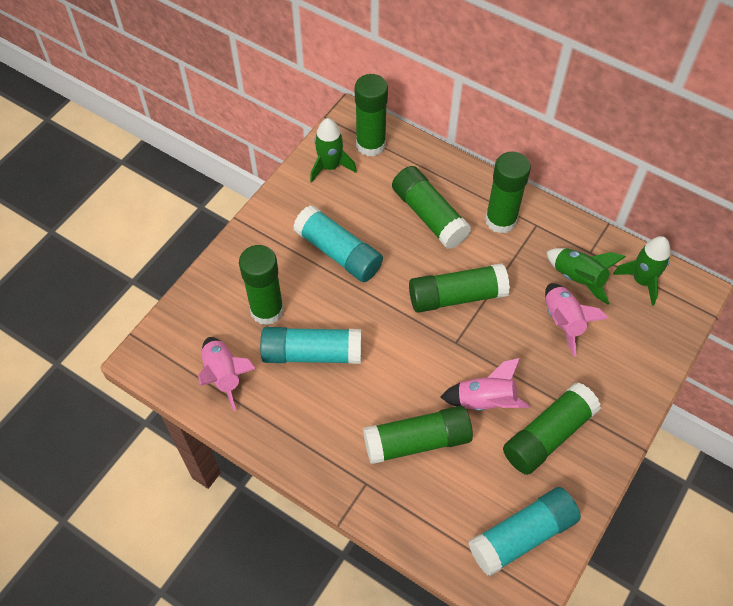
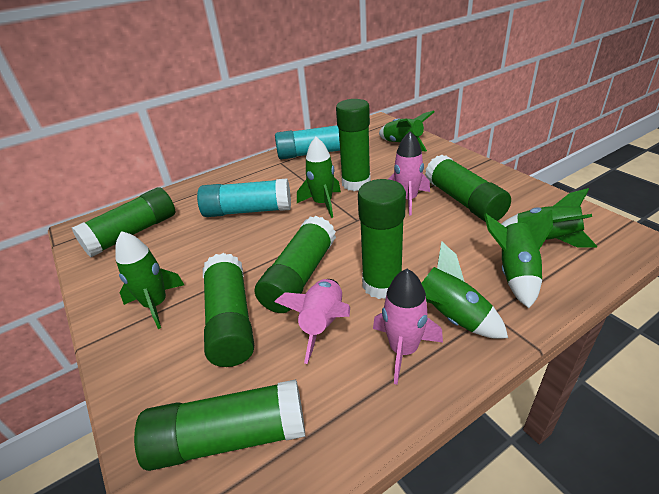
green rocket: 3 -> 6
turquoise glue stick: 3 -> 2

